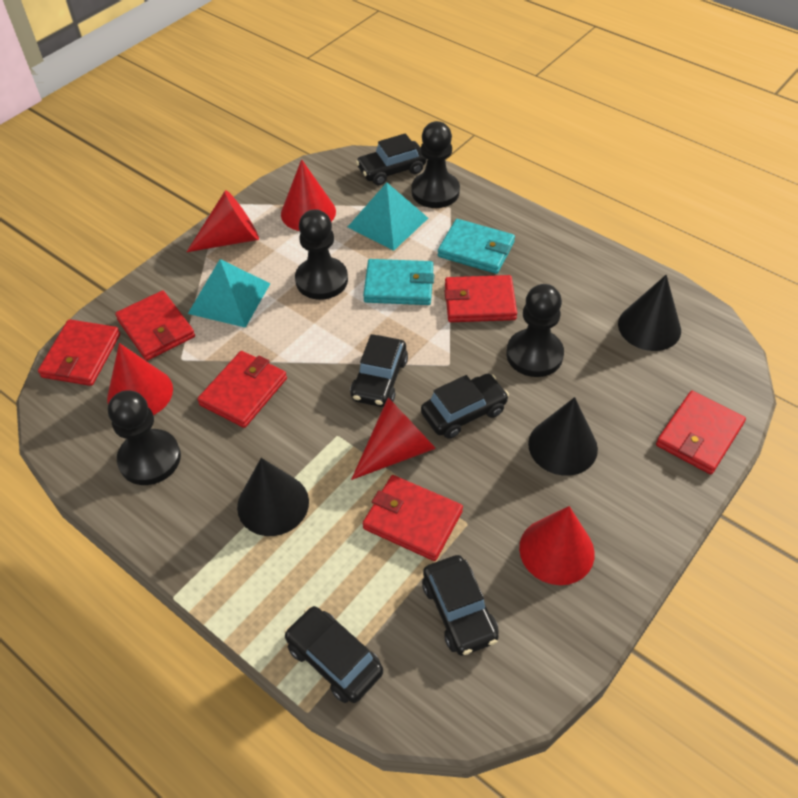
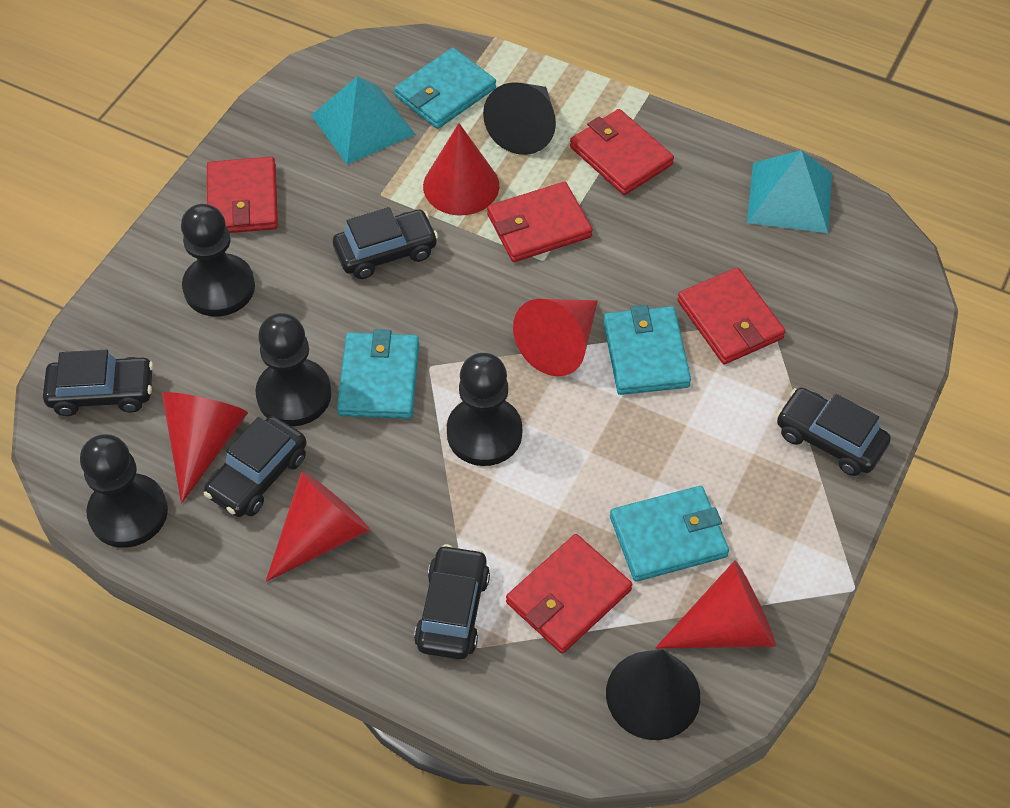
black cone: 3 -> 2
red wallet: 6 -> 5
turquoise wallet: 2 -> 4

